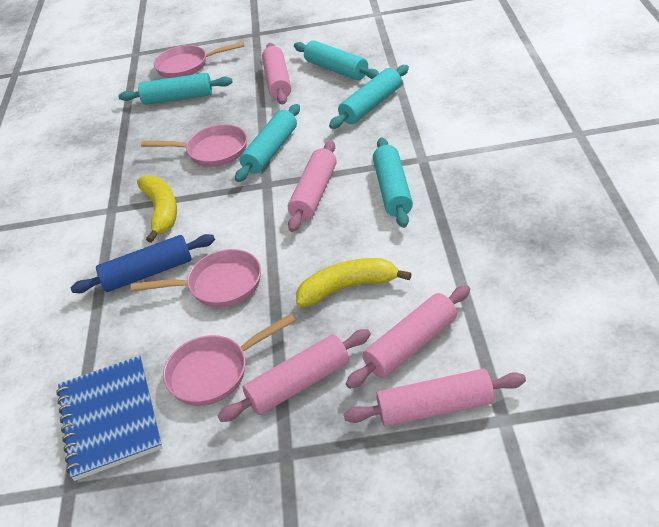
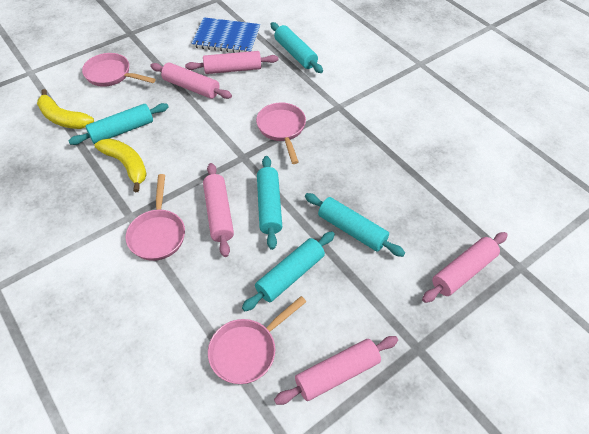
blue rolling pin: 1 -> 0

